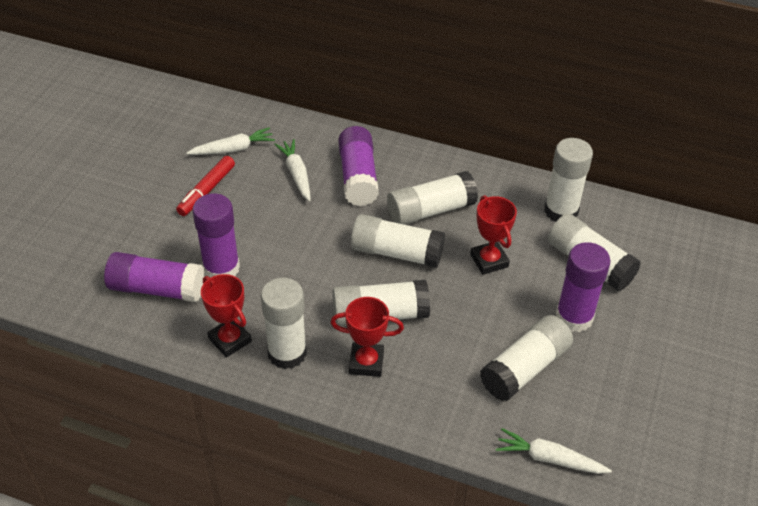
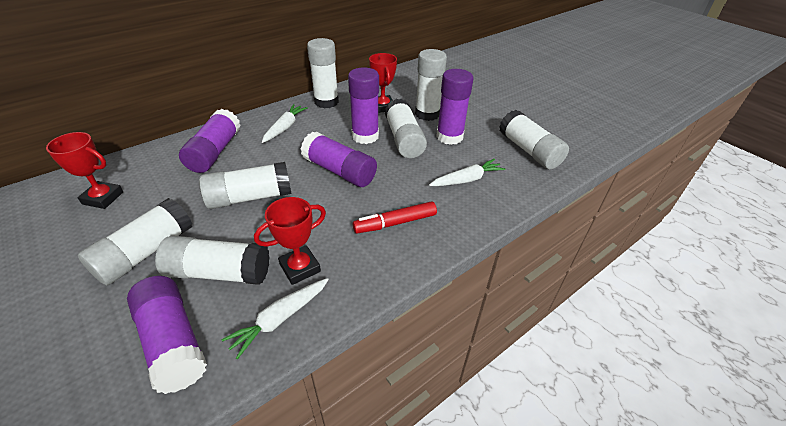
purple glue stick: 4 -> 5

